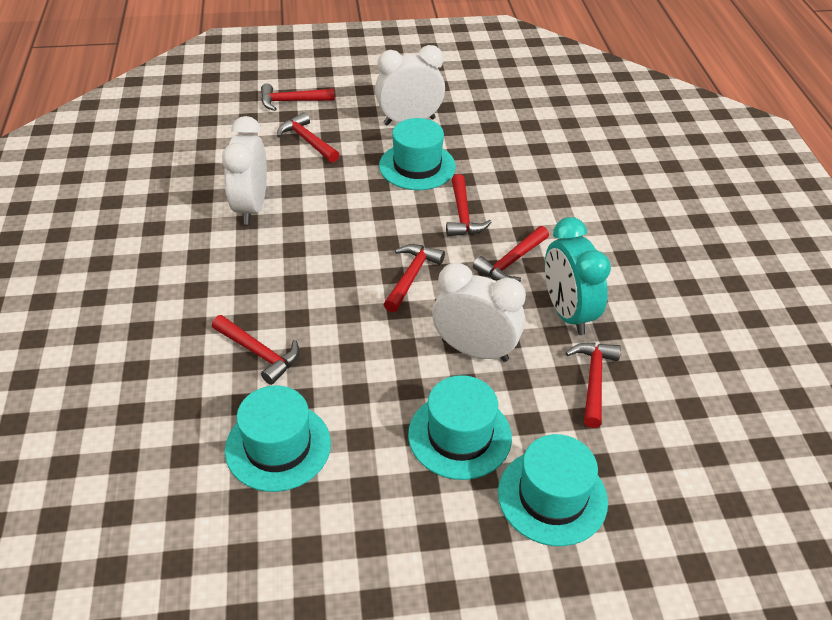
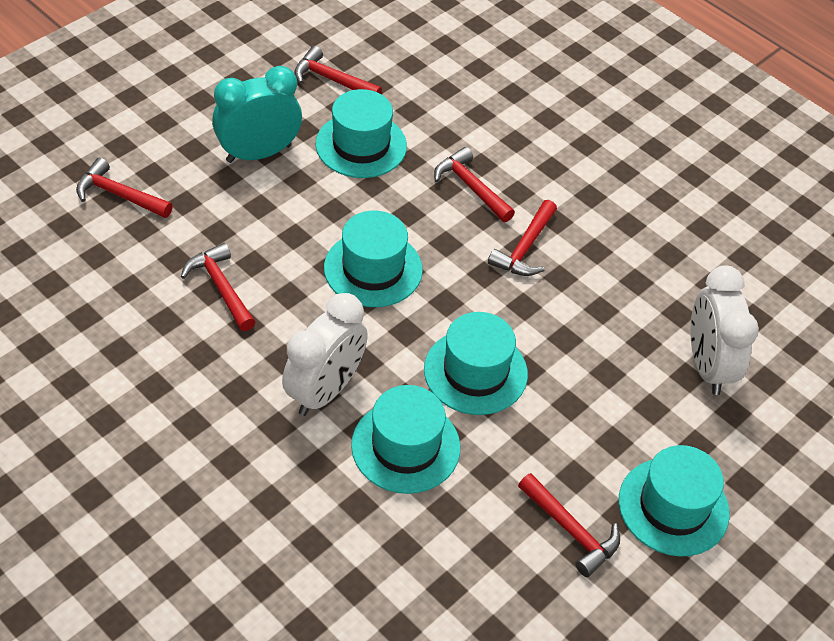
red hammer: 7 -> 6
turquoise hat: 4 -> 5
white clock: 3 -> 2

